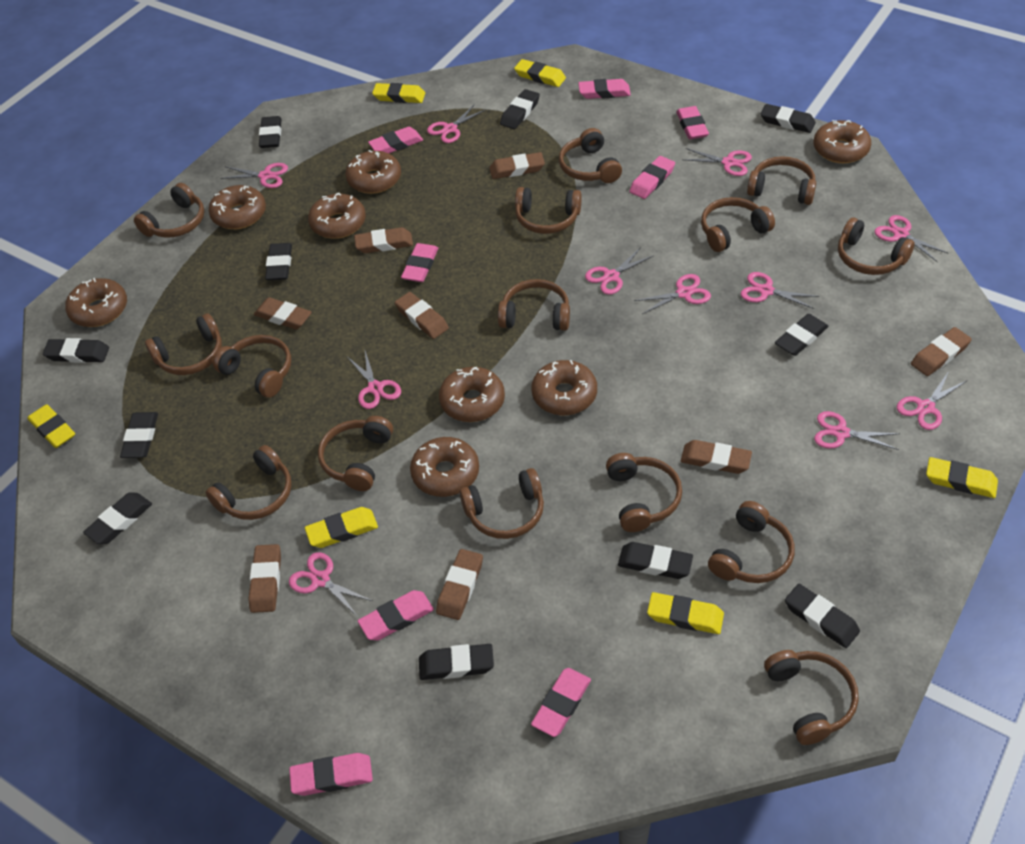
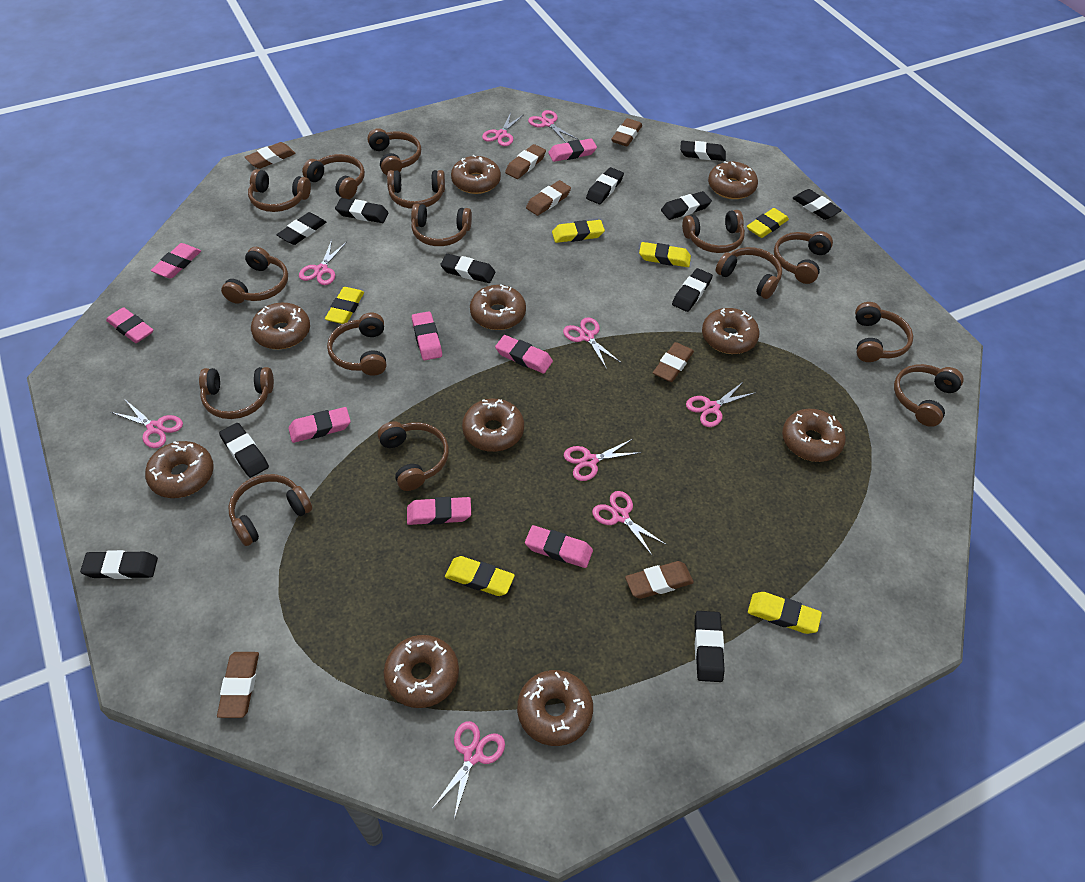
brown donut: 8 -> 10
brown eraser: 8 -> 7
pink scissors: 11 -> 9

